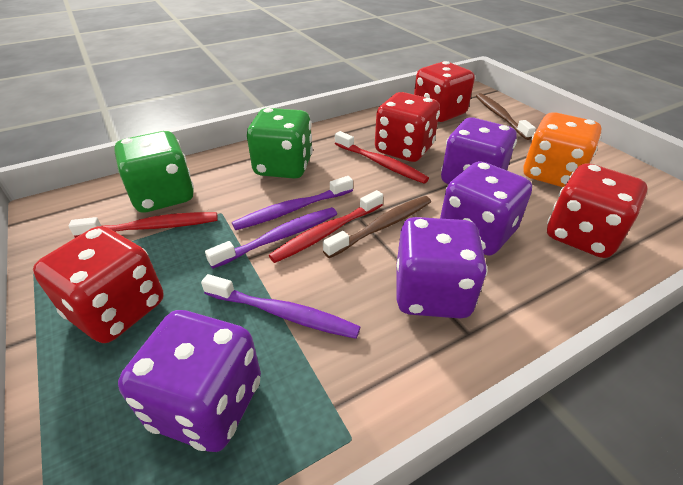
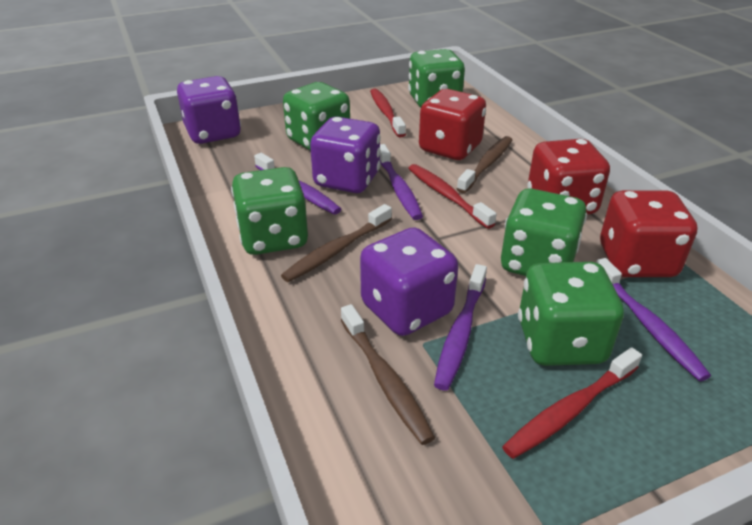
brown toothbrush: 2 -> 3
green dice: 2 -> 5
orange dice: 1 -> 0
purple dice: 4 -> 3
purple toothbrush: 3 -> 4
red dice: 4 -> 3

